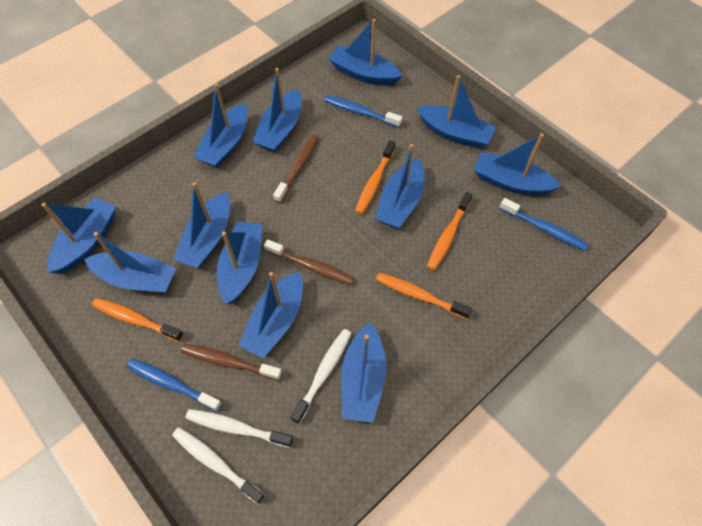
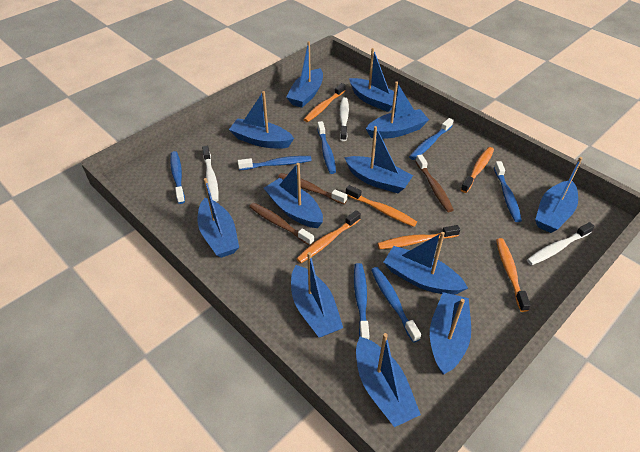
blue toothbrush: 3 -> 7
orange toothbrush: 4 -> 6

